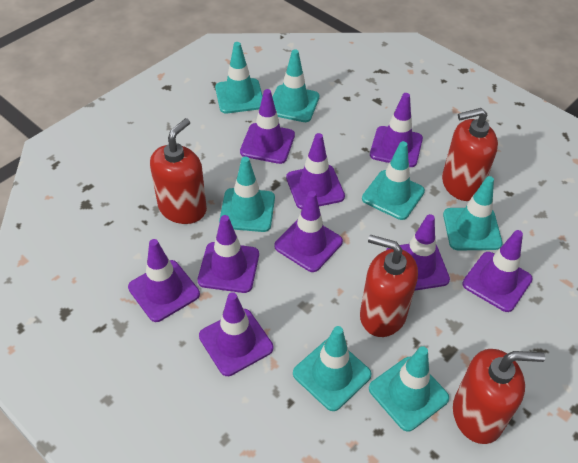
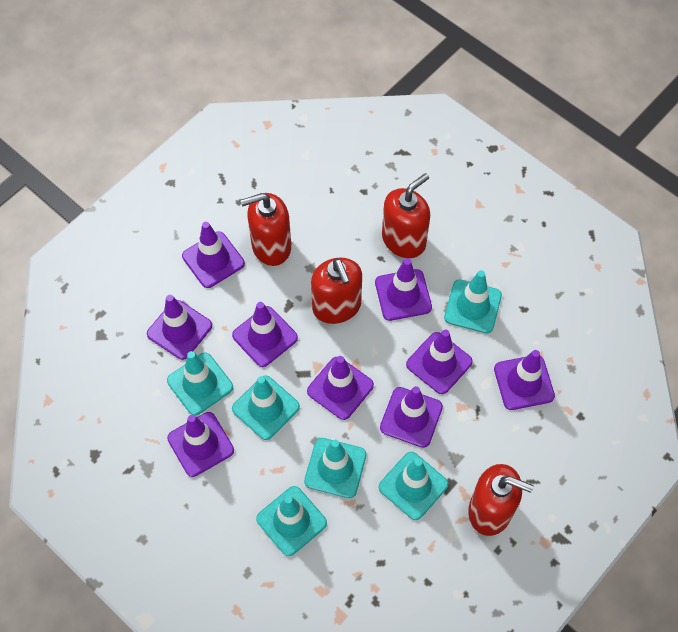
turquoise traffic cone: 7 -> 6

